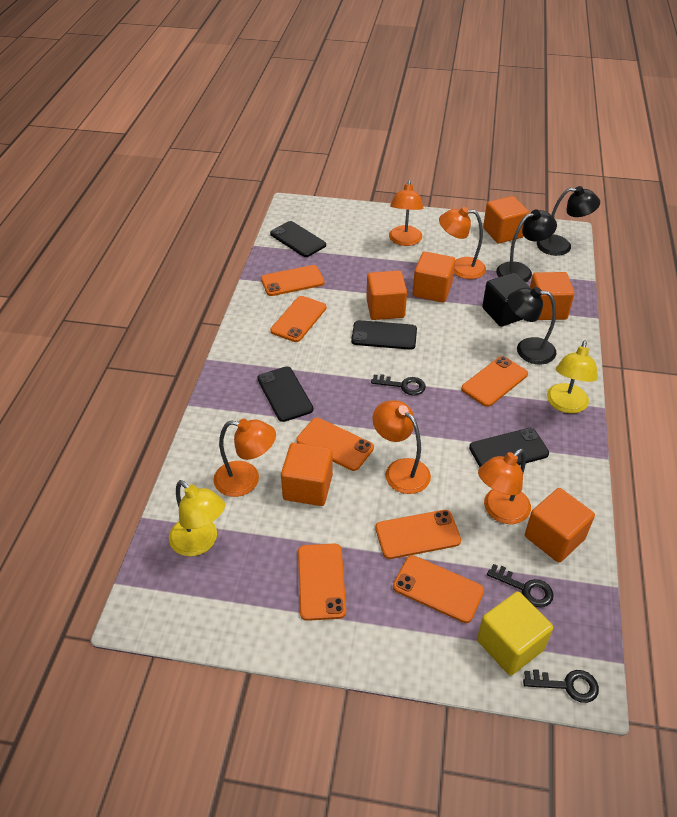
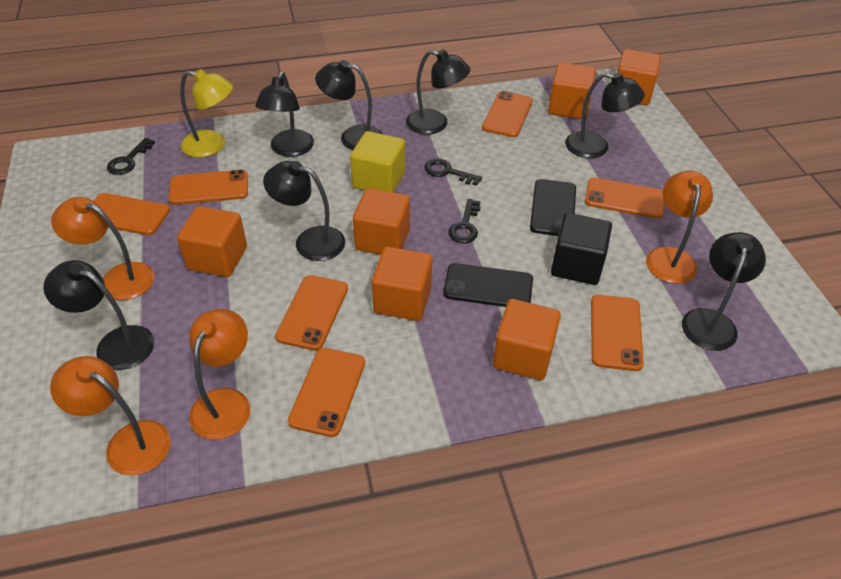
black lamp: 3 -> 7
black phone: 4 -> 2
orange lamp: 5 -> 4
yellow lamp: 2 -> 1

